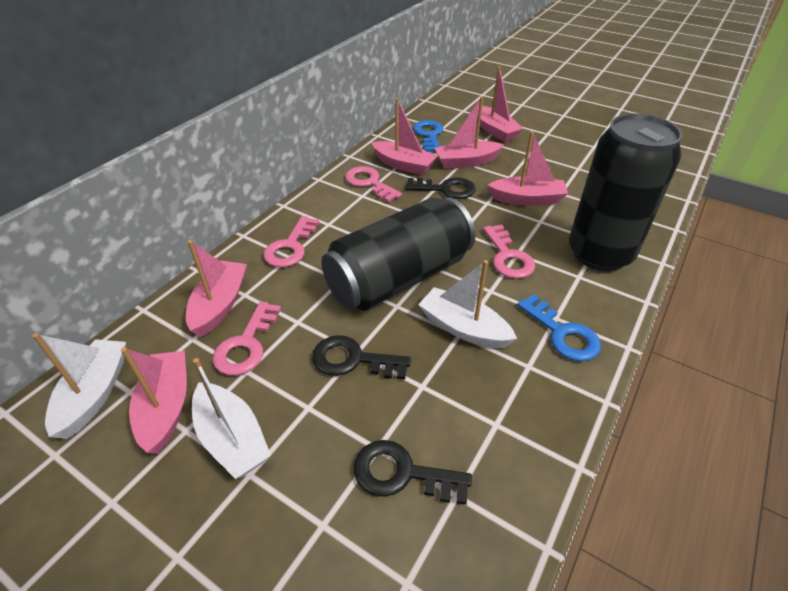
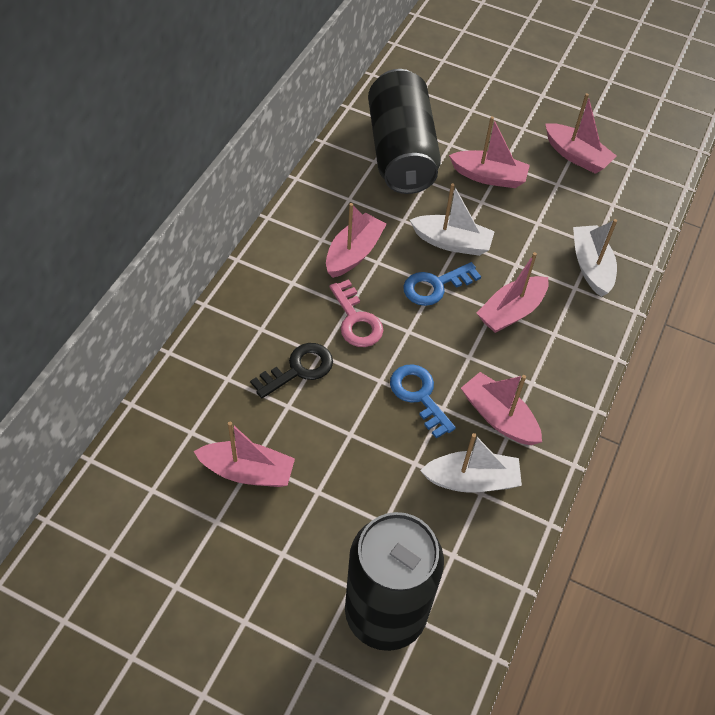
black key: 3 -> 1
pink key: 4 -> 1

